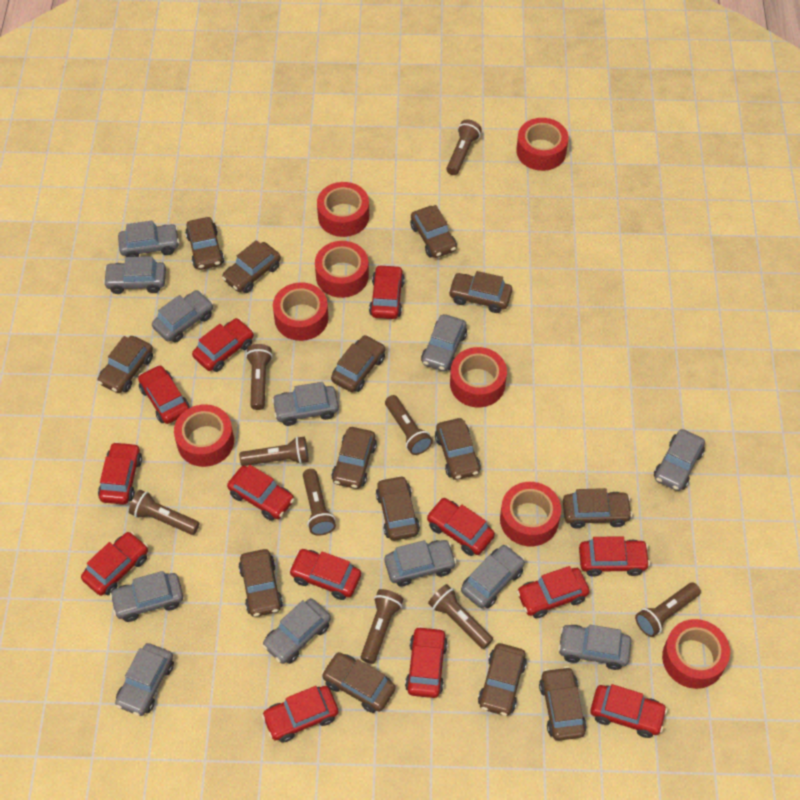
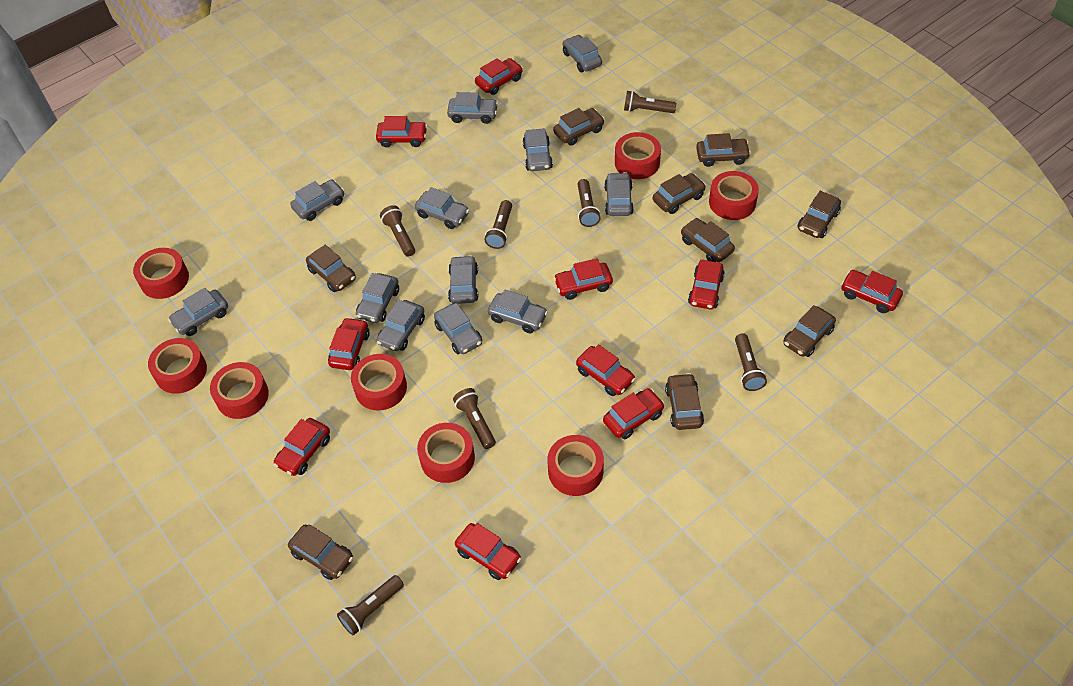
brown car: 14 -> 9
brown flashlight: 9 -> 7
red car: 13 -> 10

